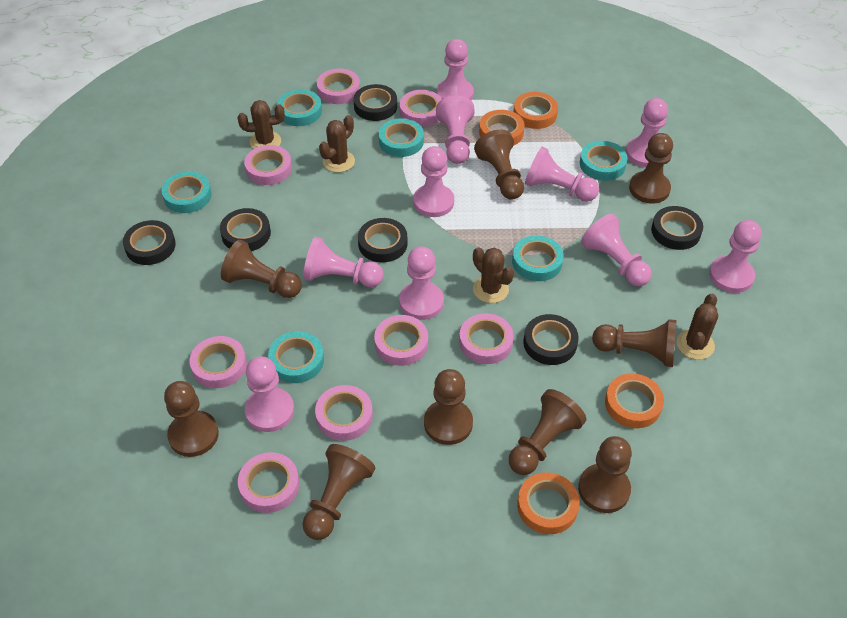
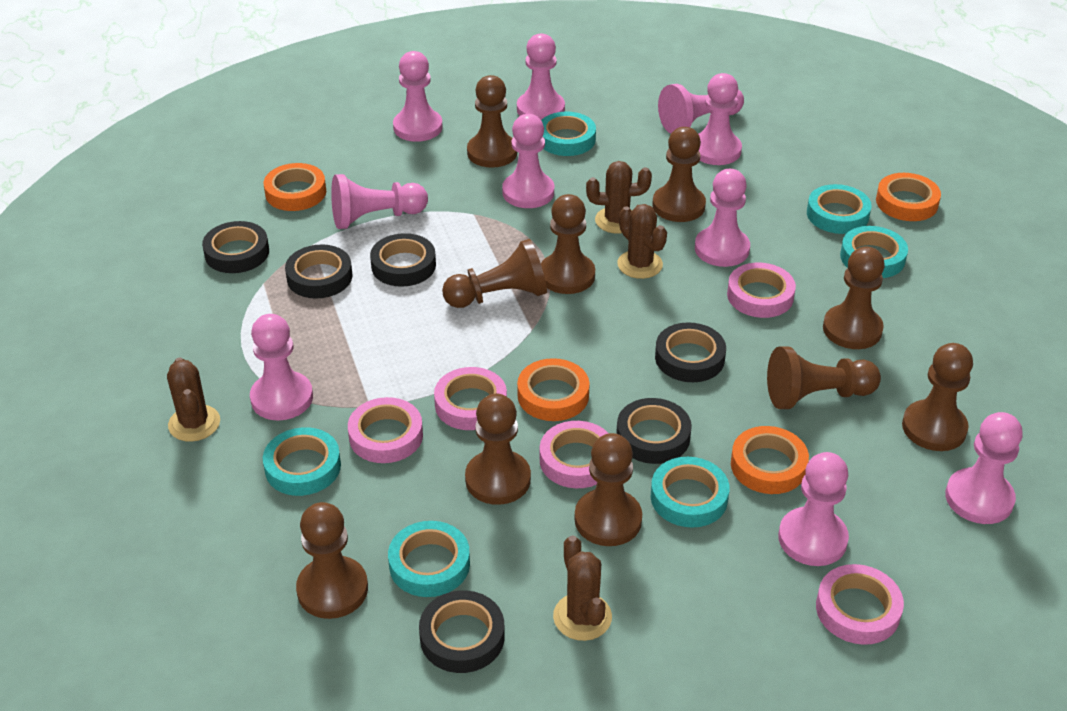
brown pawn: 9 -> 10
pink tape: 8 -> 5

